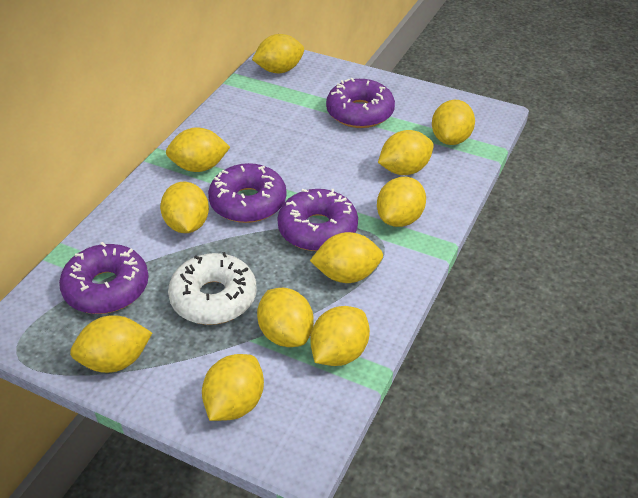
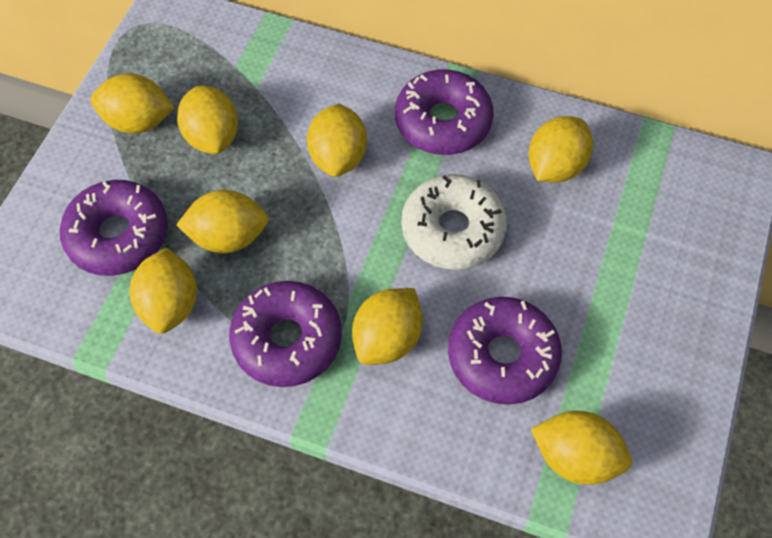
yellow lemon: 11 -> 8

